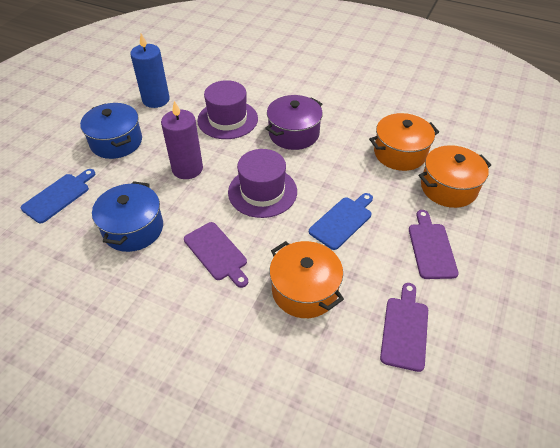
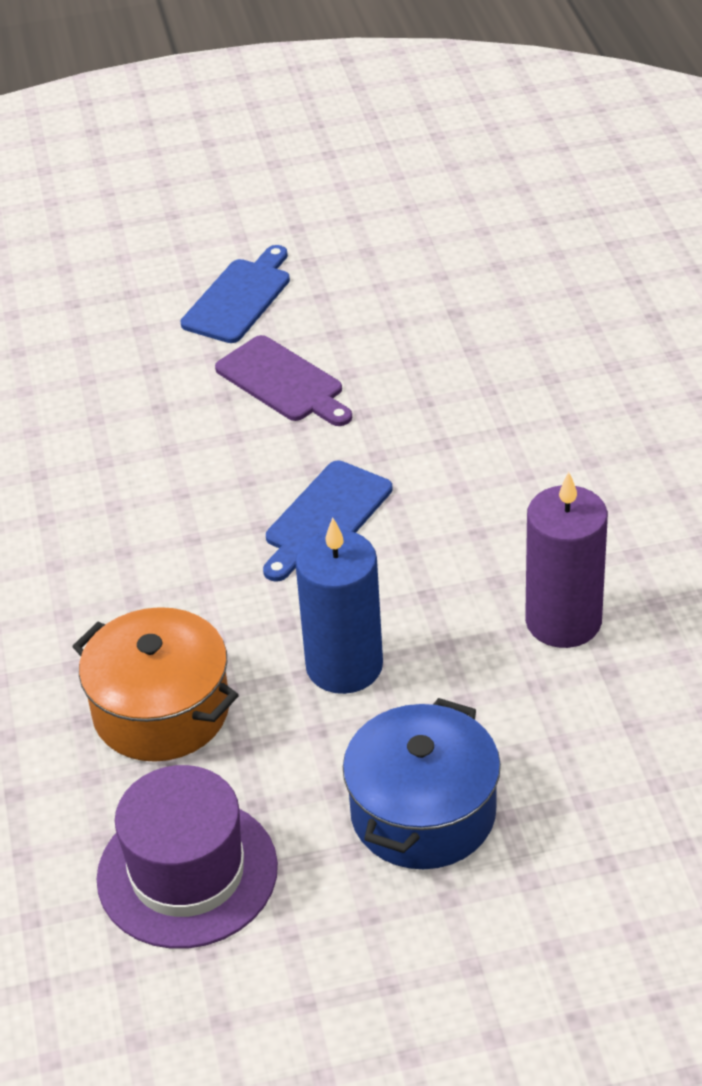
blue pot: 2 -> 1
orange pot: 3 -> 1
purple cutting board: 3 -> 1
purple hat: 2 -> 1
purple pot: 1 -> 0

